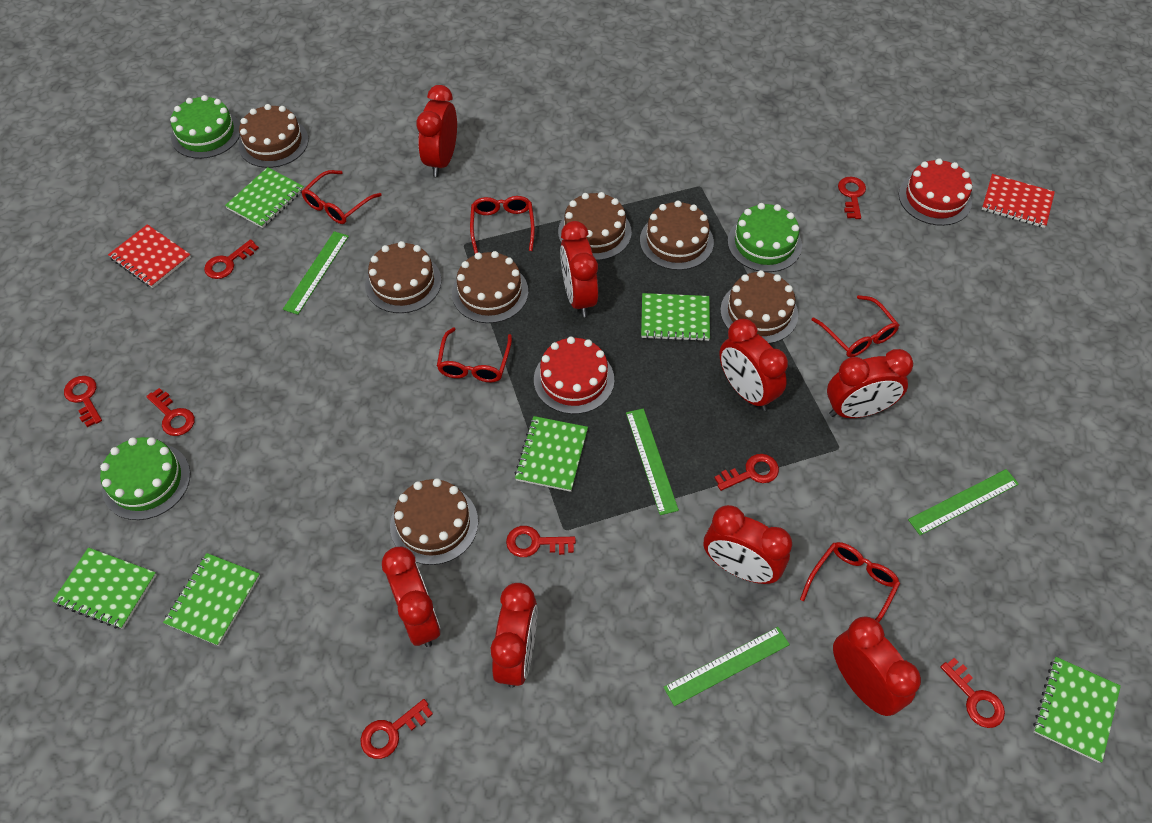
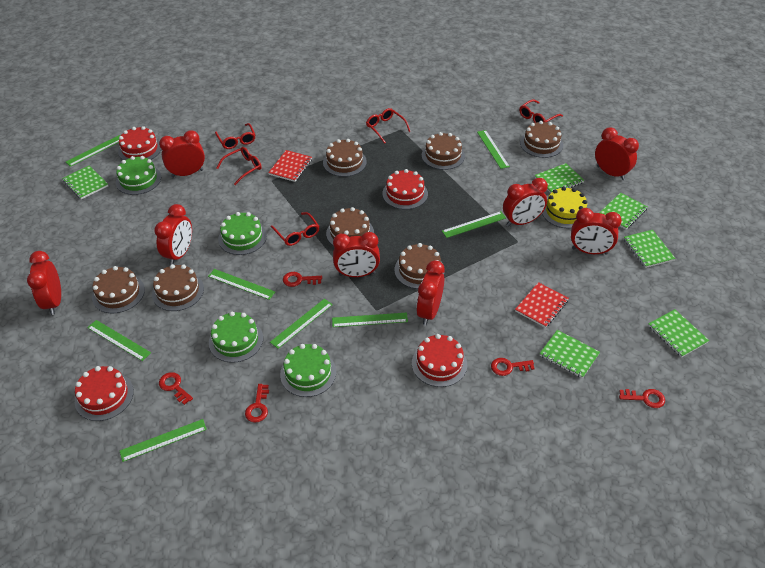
green cake: 3 -> 4
green ruler: 4 -> 8
red cake: 2 -> 4
red key: 8 -> 5
yellow cake: 0 -> 1

